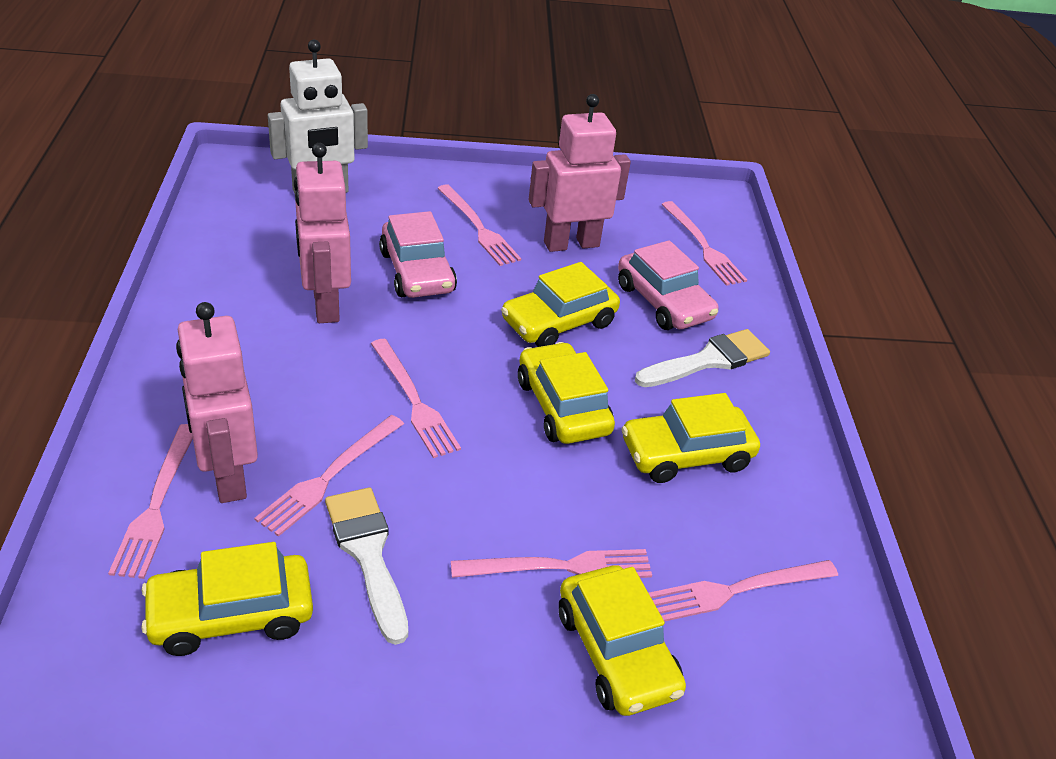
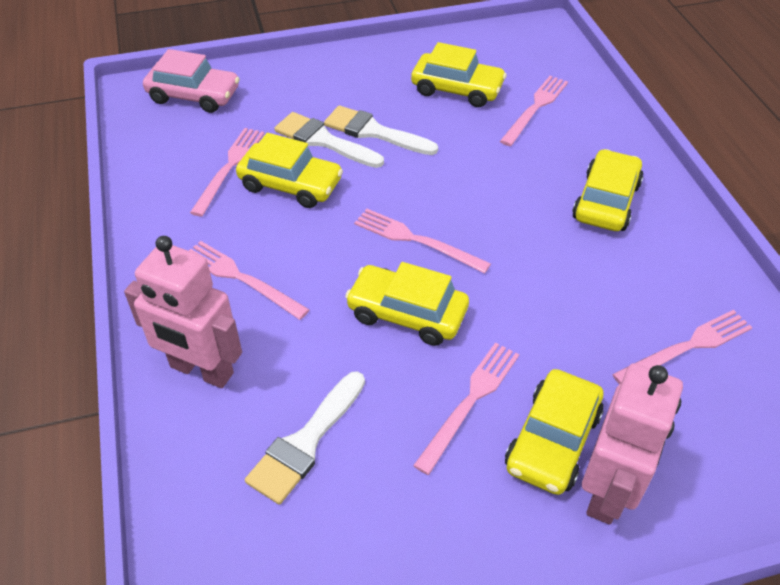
pink car: 2 -> 1
pink fork: 7 -> 6
pink robot: 3 -> 2
white brush: 2 -> 3
white robot: 1 -> 0

